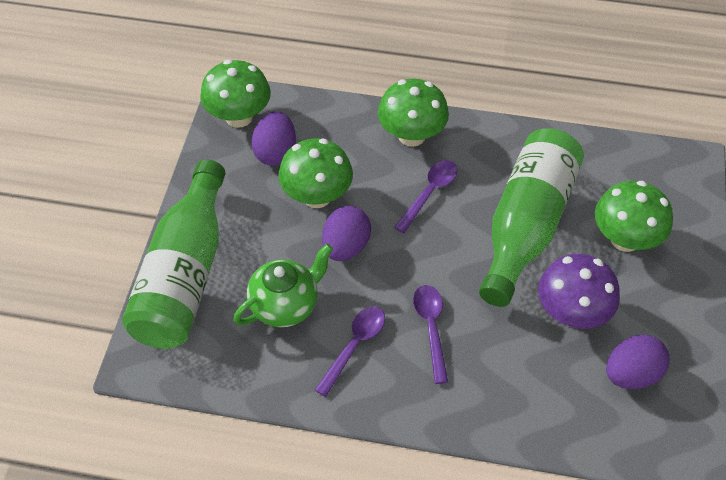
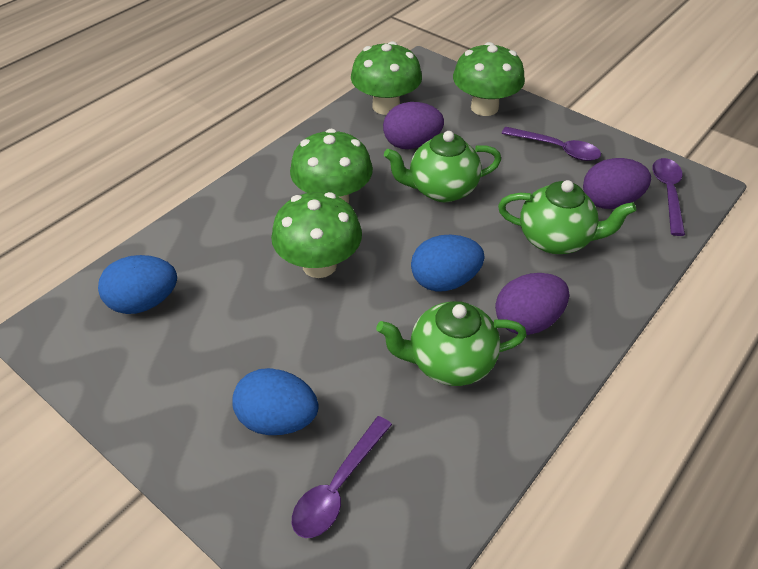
blue egg: 0 -> 3
green bottle: 2 -> 0
green teapot: 1 -> 3
purple mushroom: 1 -> 0

